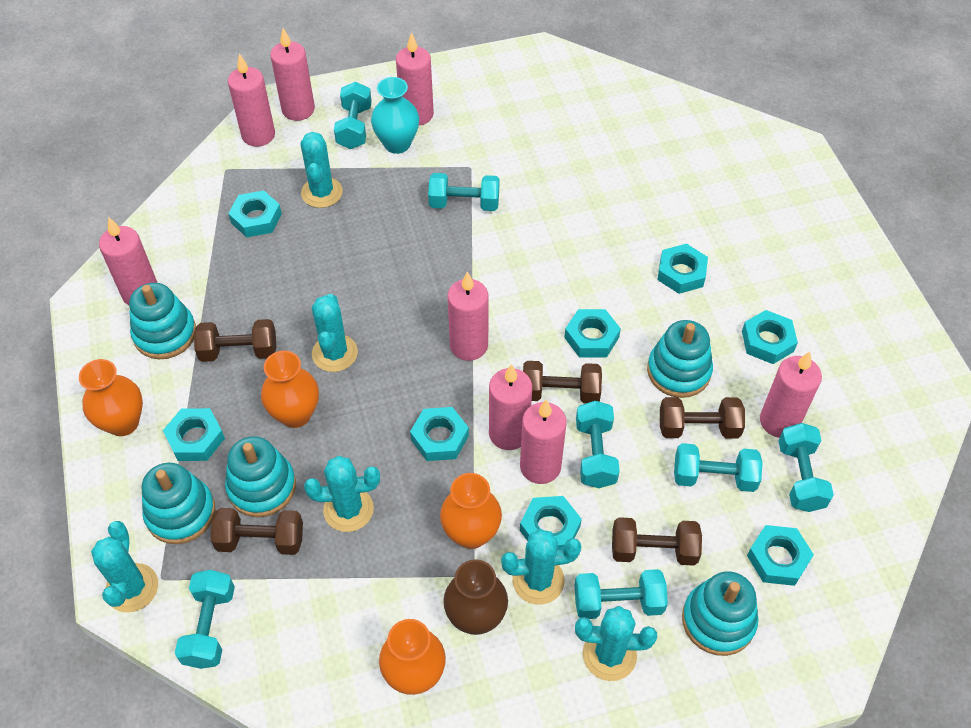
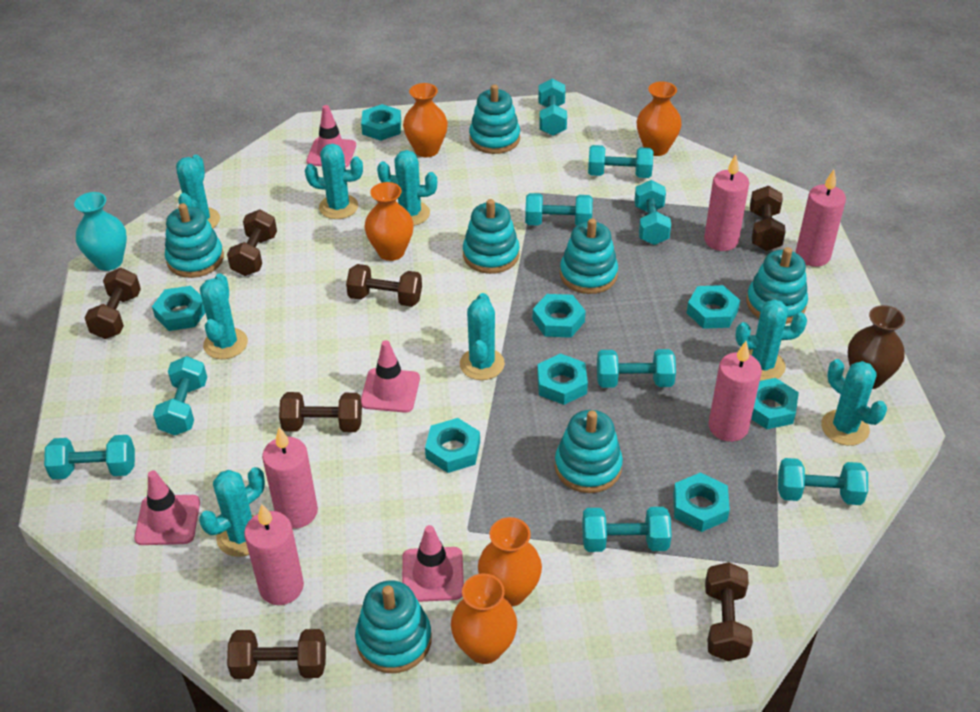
brown dumbbell: 5 -> 7
orange vase: 4 -> 5
pink candle: 8 -> 5
pink traffic cone: 0 -> 4
turquoise cactus: 6 -> 8
turquoise dumbbell: 7 -> 9
turquoise stacking toy: 5 -> 7

